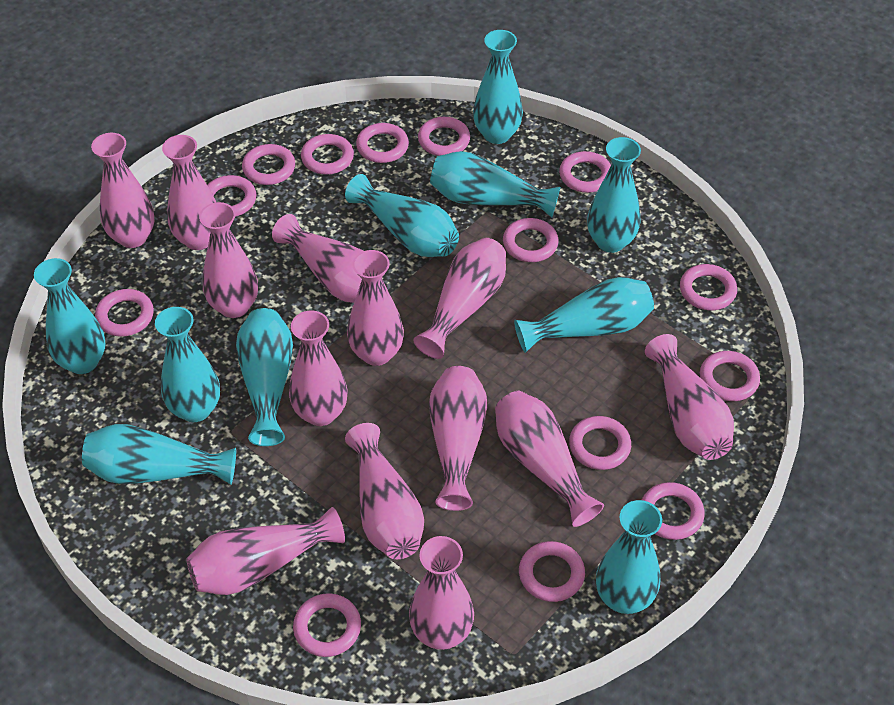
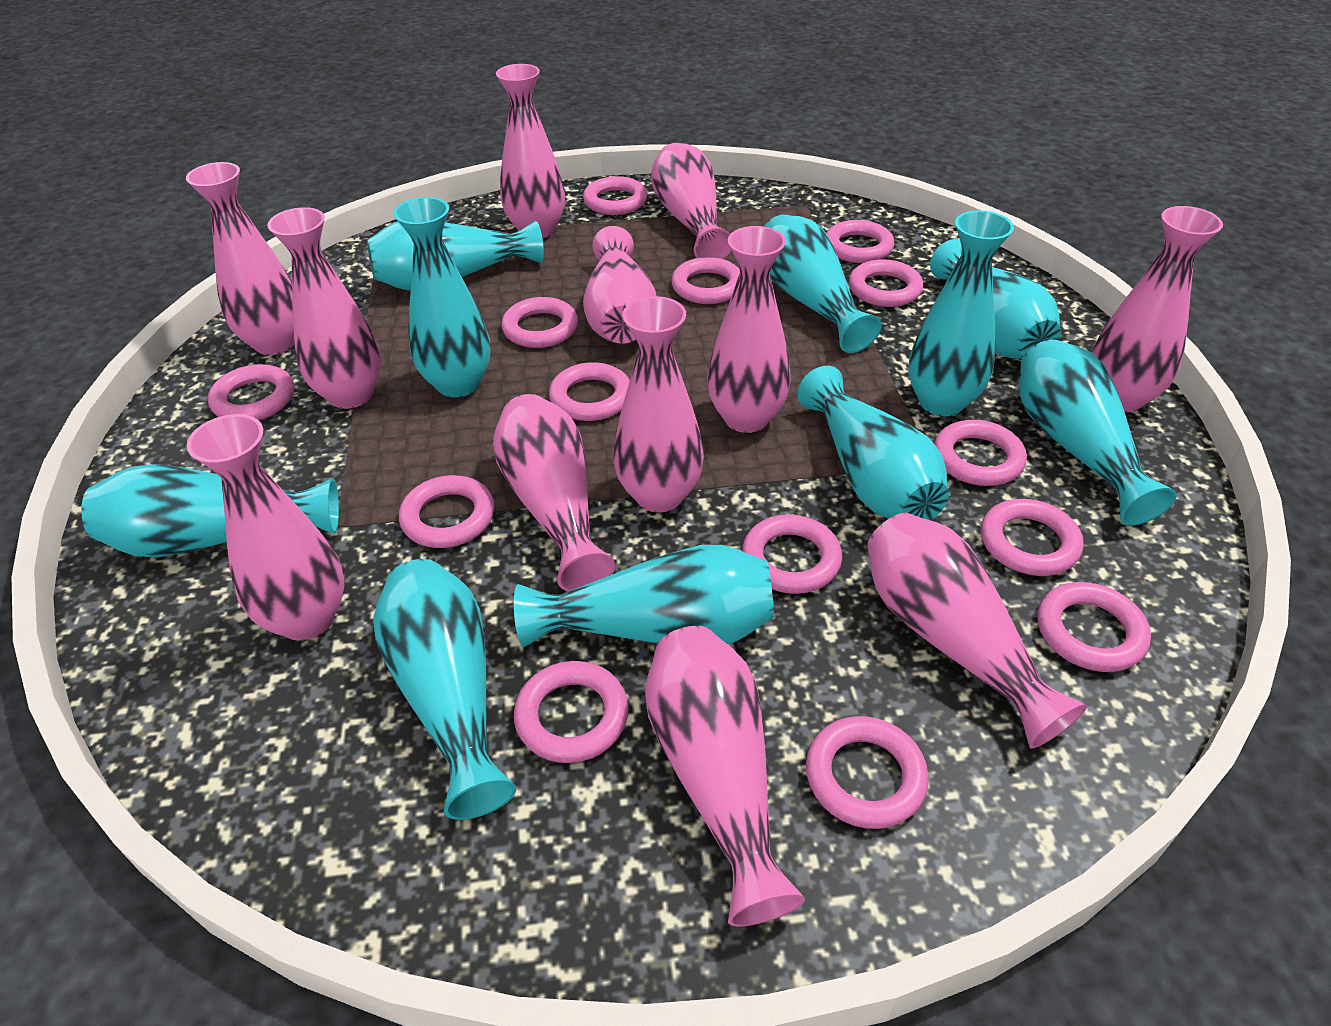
pink vase: 13 -> 12

